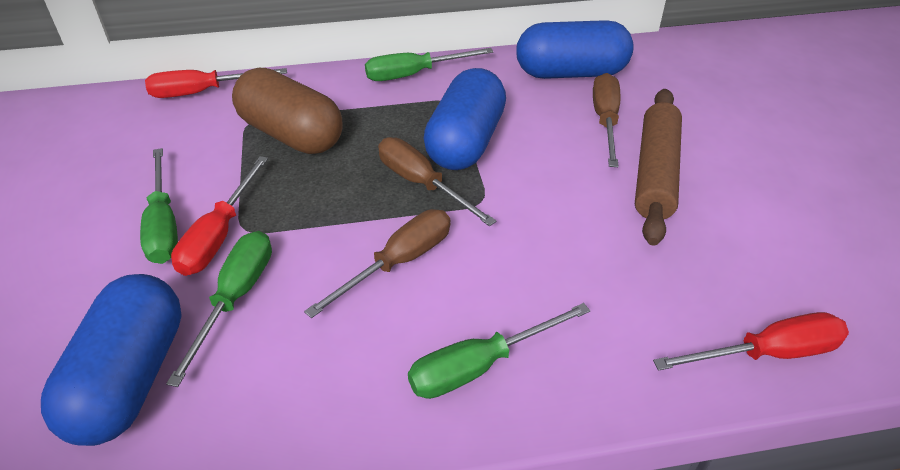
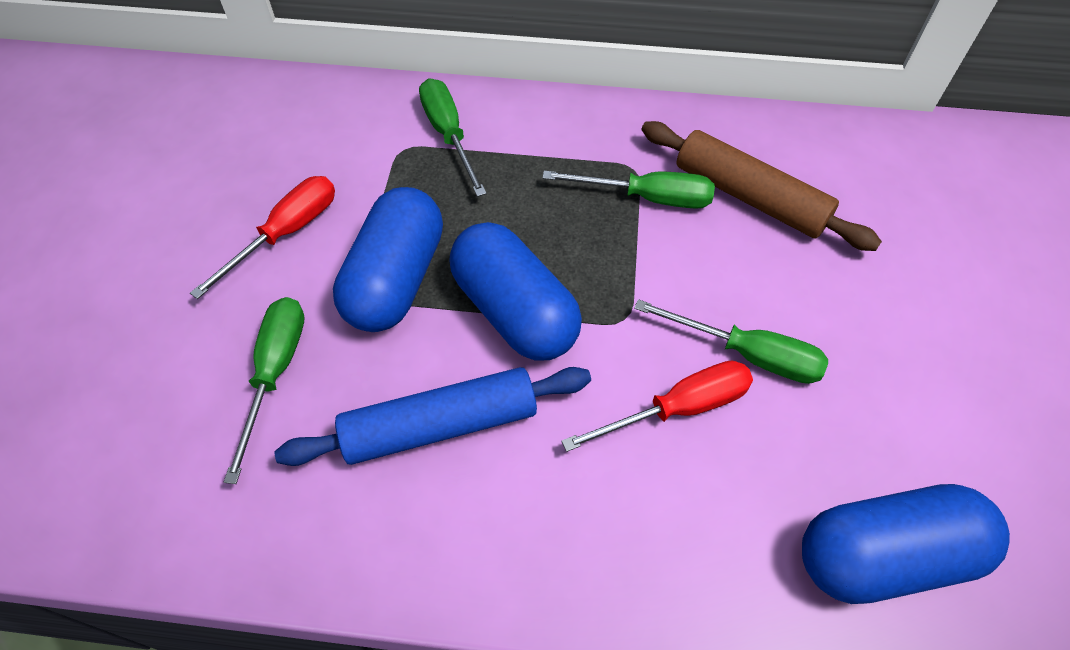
blue rolling pin: 0 -> 1
brown capsule: 1 -> 0
brown screwdriver: 3 -> 0
red screwdriver: 3 -> 2

